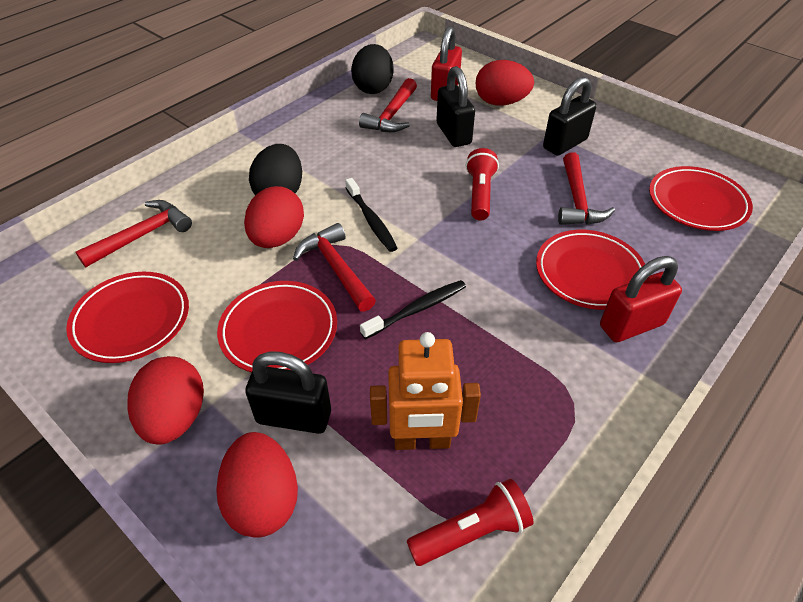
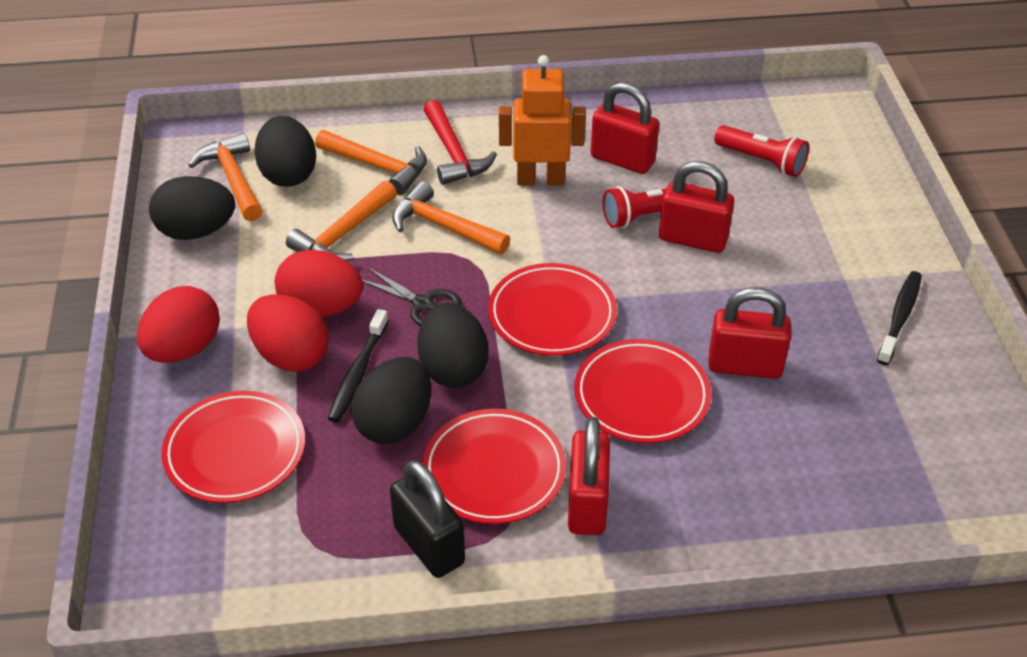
black egg: 2 -> 4
black padlock: 3 -> 1
black scissors: 0 -> 1
orange hammer: 0 -> 4
red egg: 4 -> 3
red hammer: 4 -> 1
red padlock: 2 -> 4

